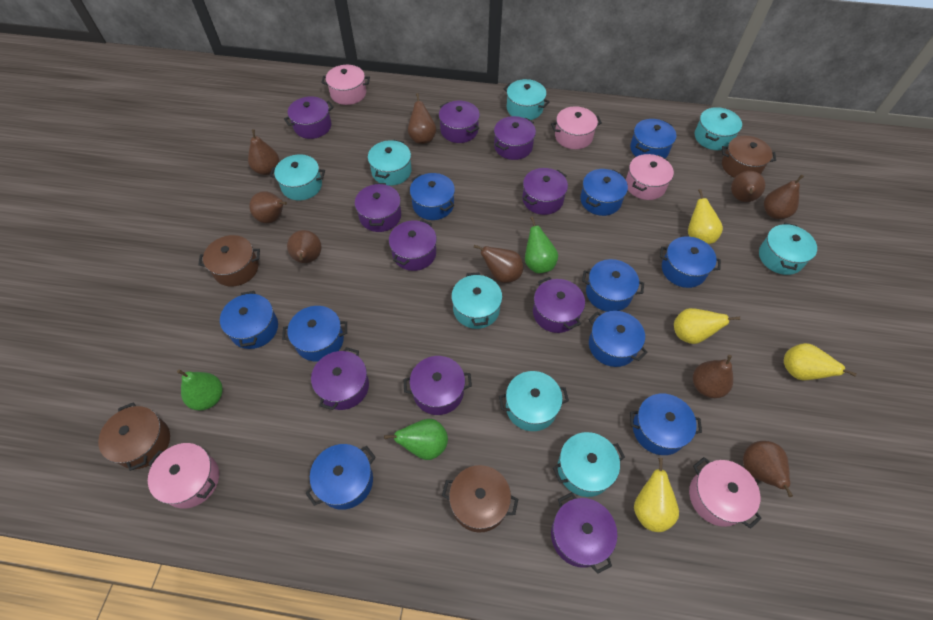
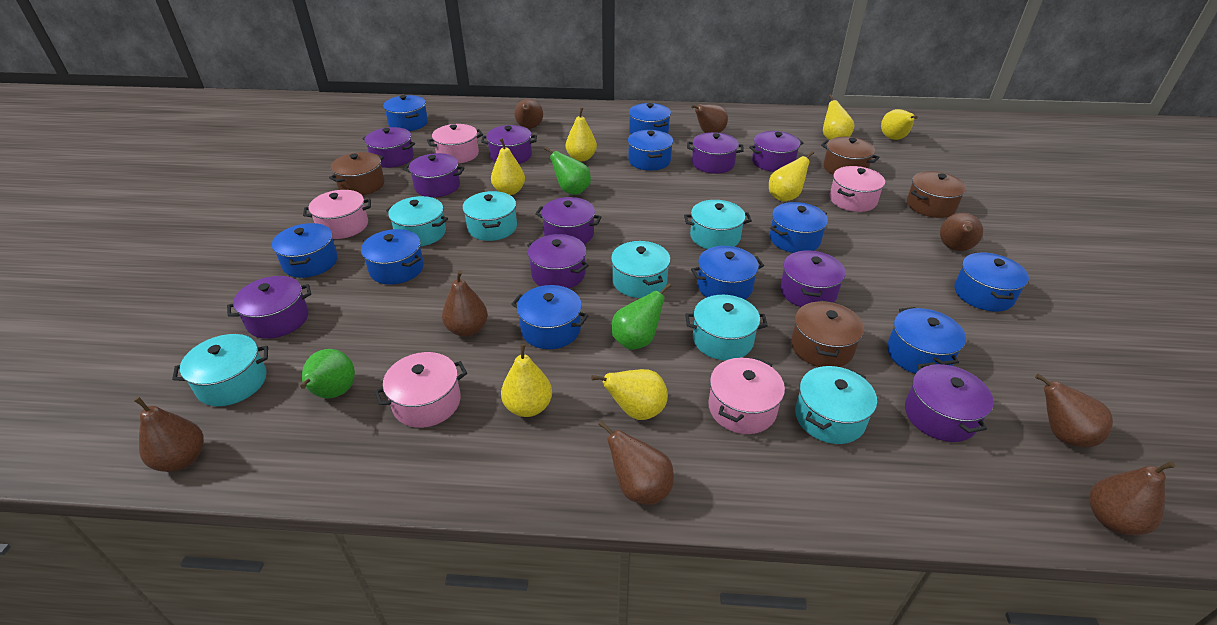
brown pear: 9 -> 8
turquoise pot: 8 -> 7
yellow pear: 4 -> 7

